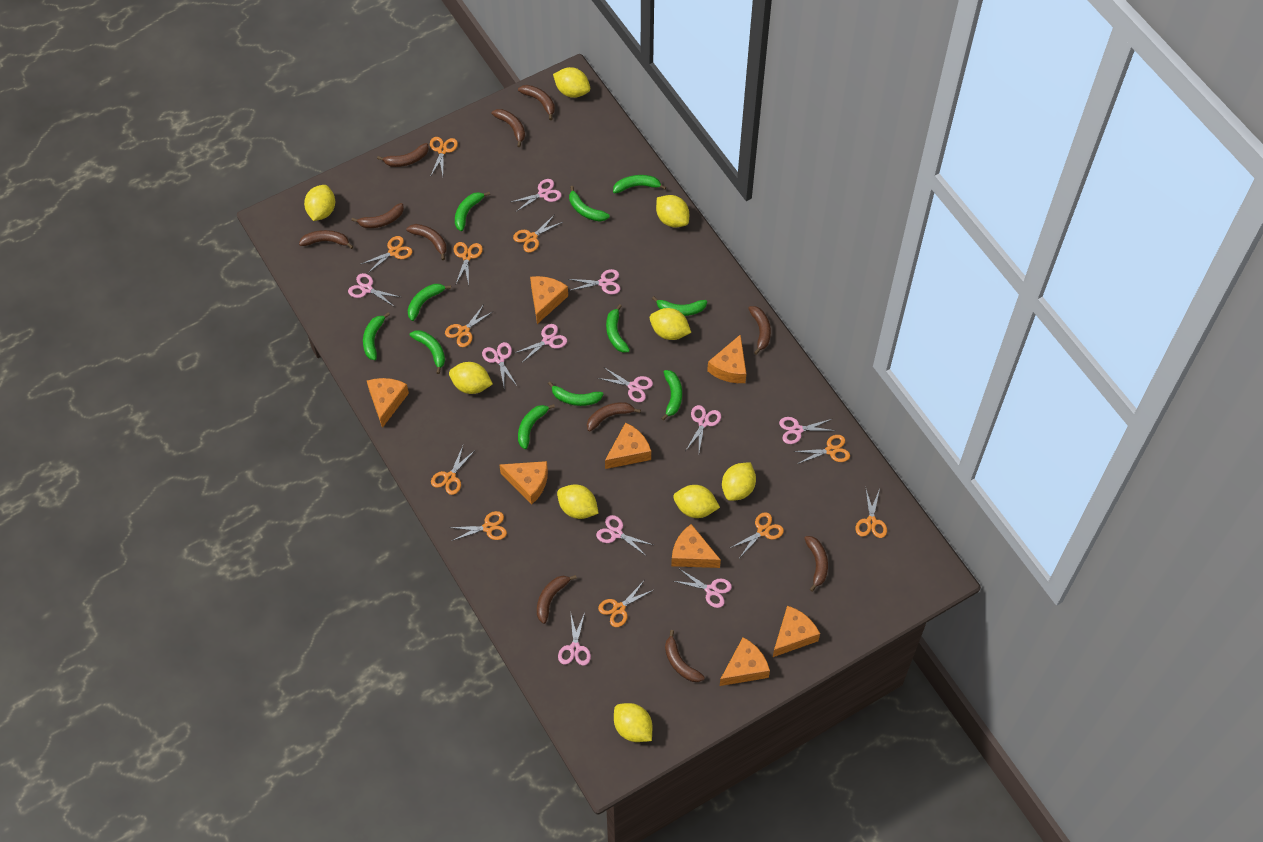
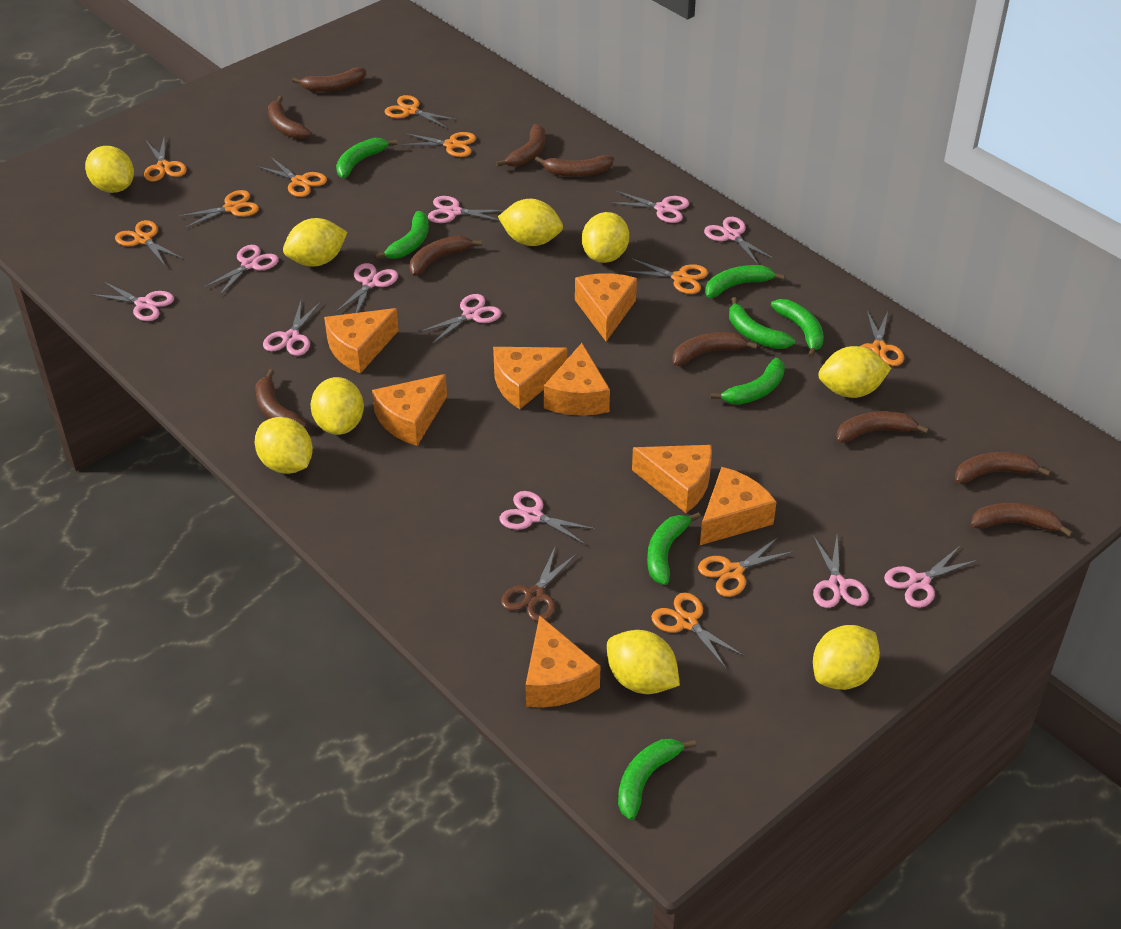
brown banana: 11 -> 10
brown scissors: 0 -> 1
green banana: 11 -> 8
orange scissors: 11 -> 10

